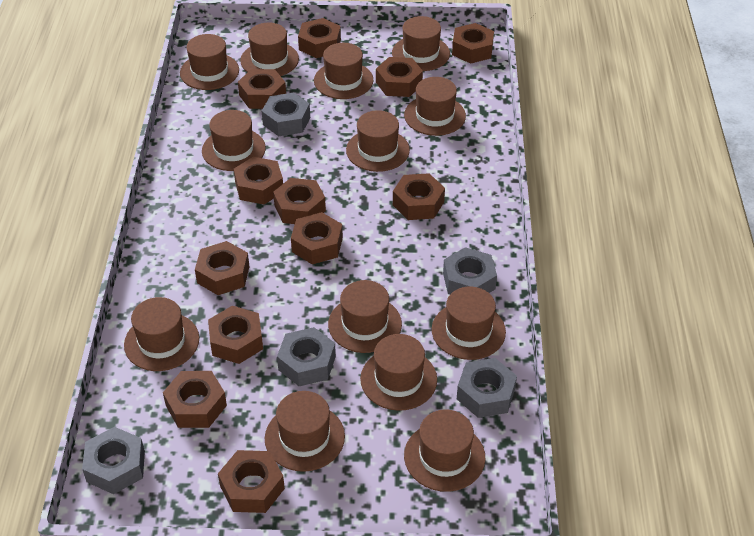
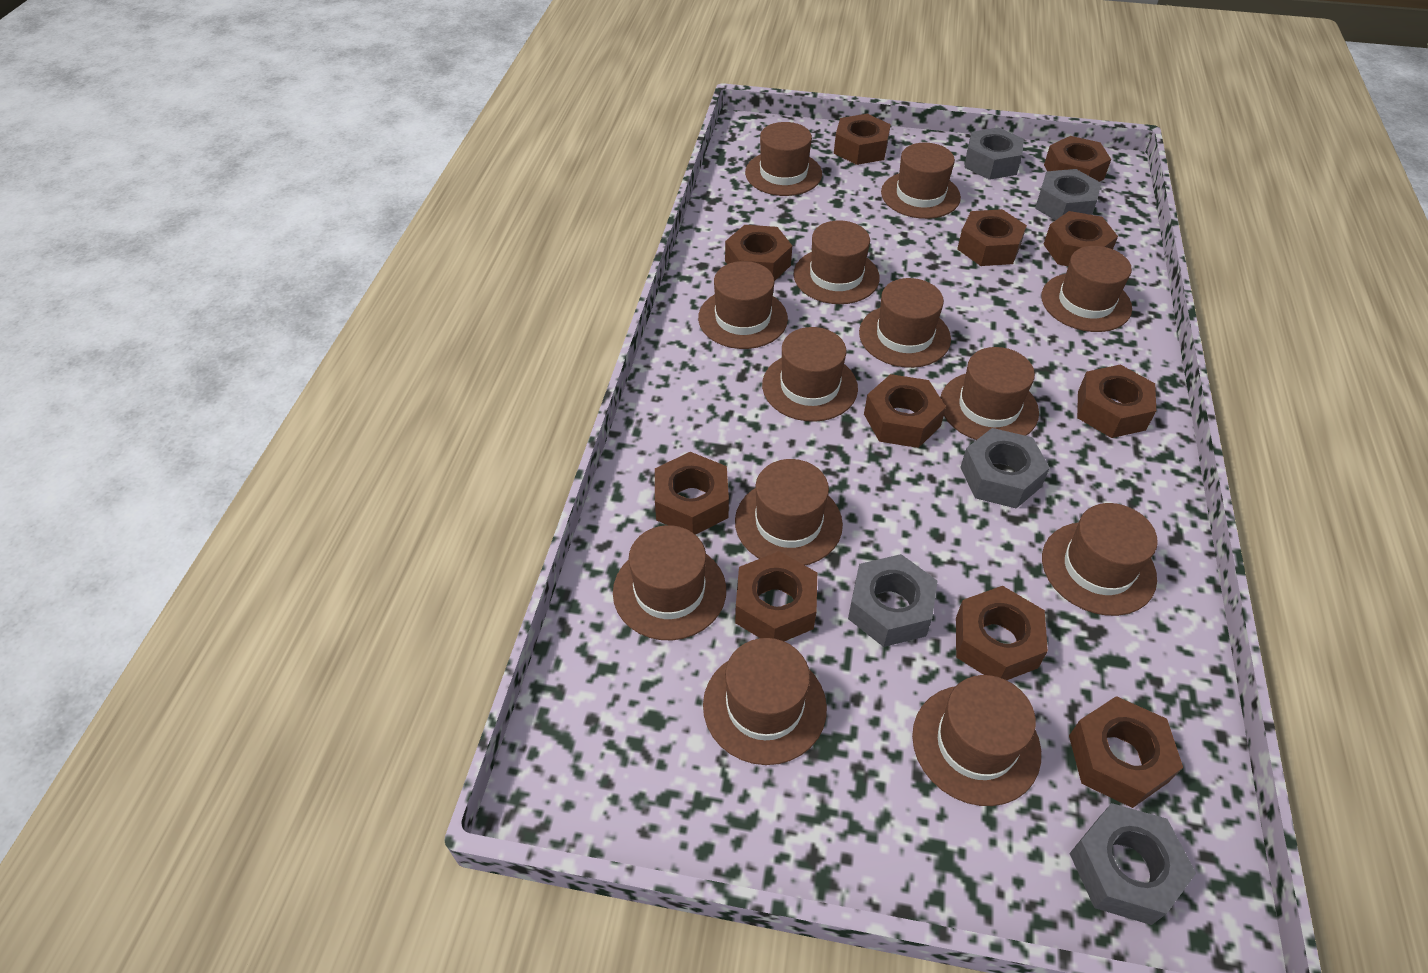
brown nut: 12 -> 11

